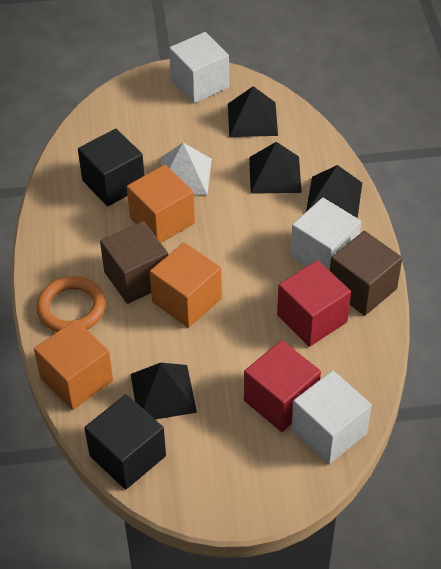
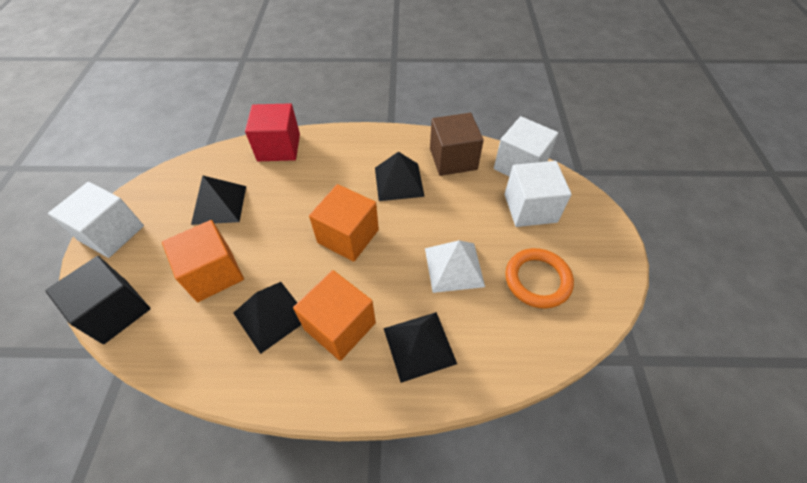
black cube: 2 -> 1
brown cube: 2 -> 1
red cube: 2 -> 1

